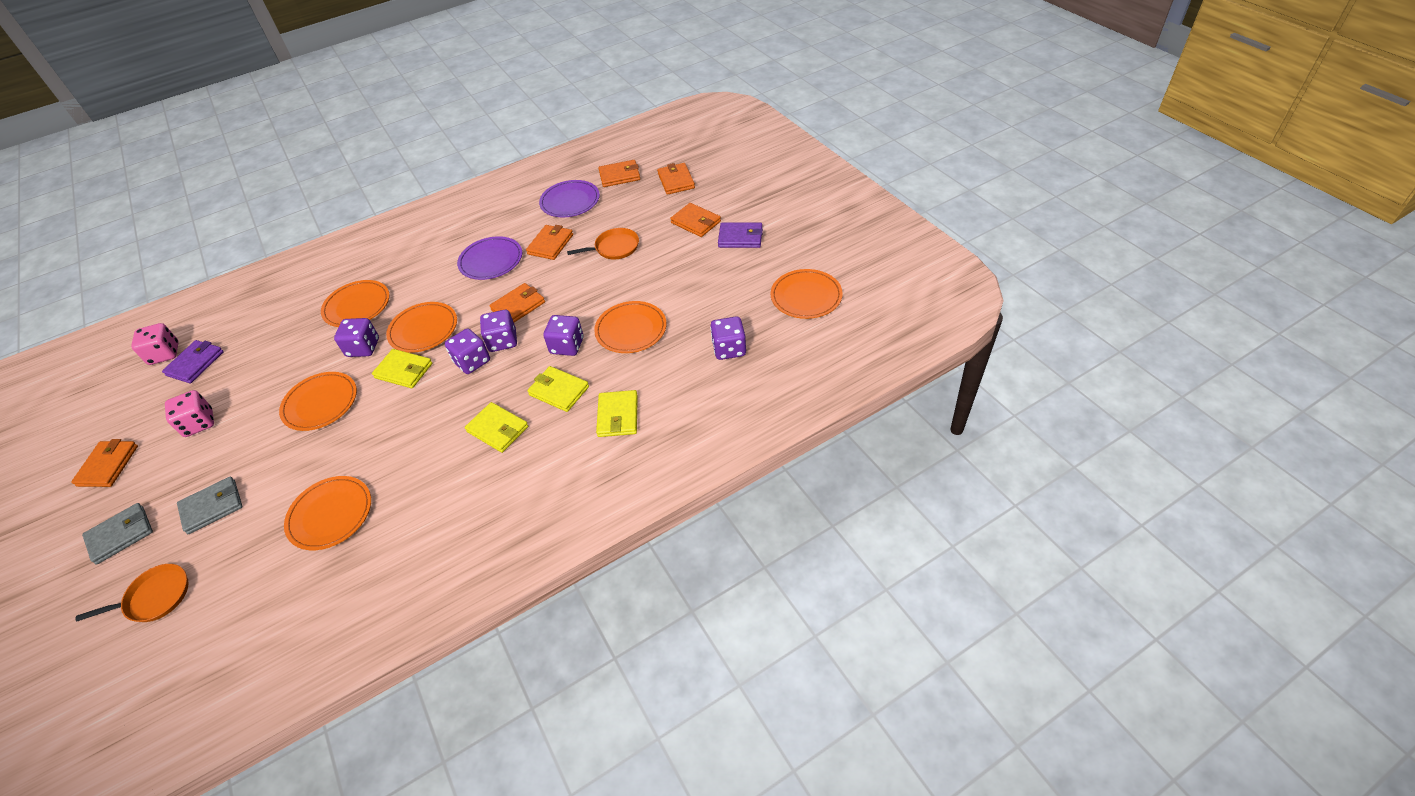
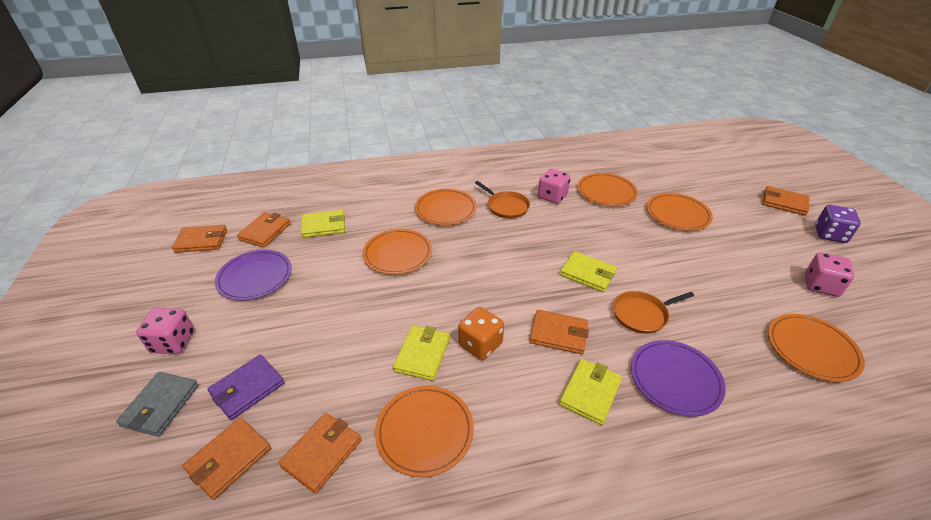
grey wallet: 2 -> 1
orange dice: 0 -> 1
pink dice: 2 -> 3
purple dice: 5 -> 1
purple wallet: 2 -> 1

